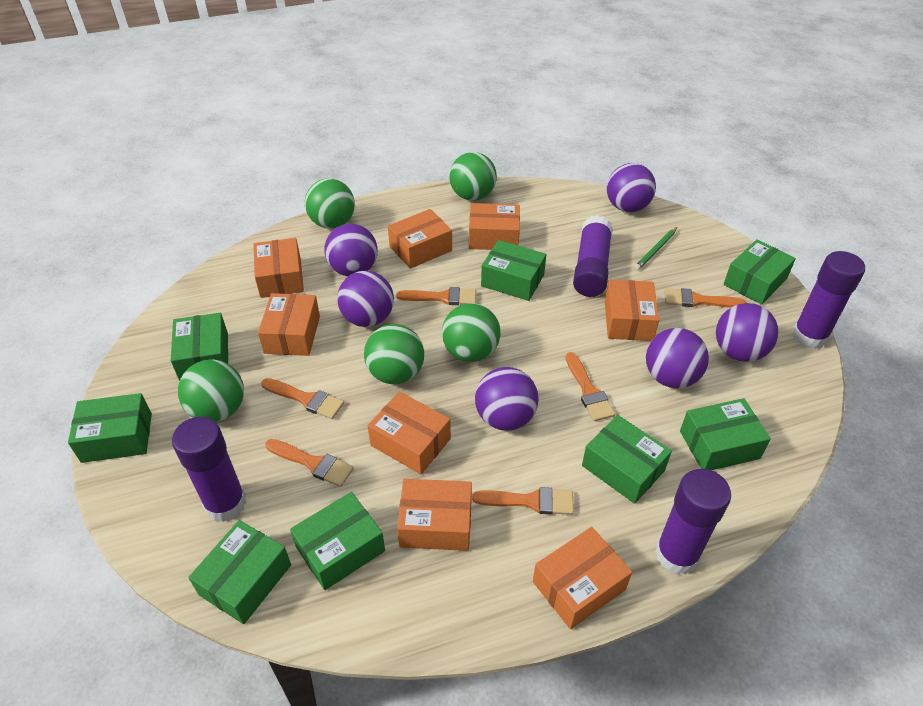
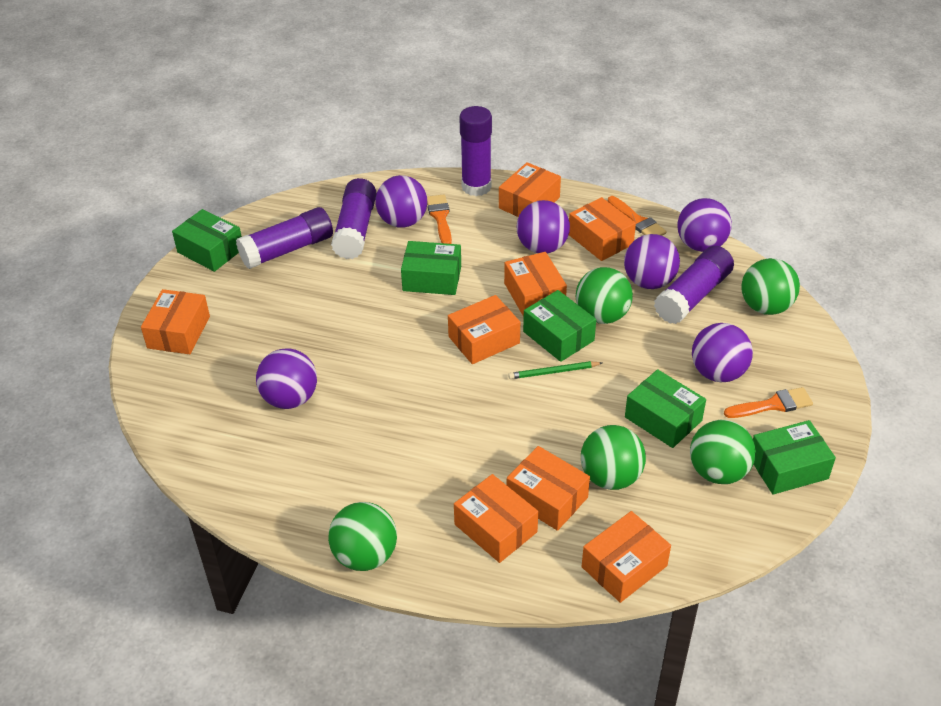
green box: 8 -> 5
orange brush: 6 -> 3

